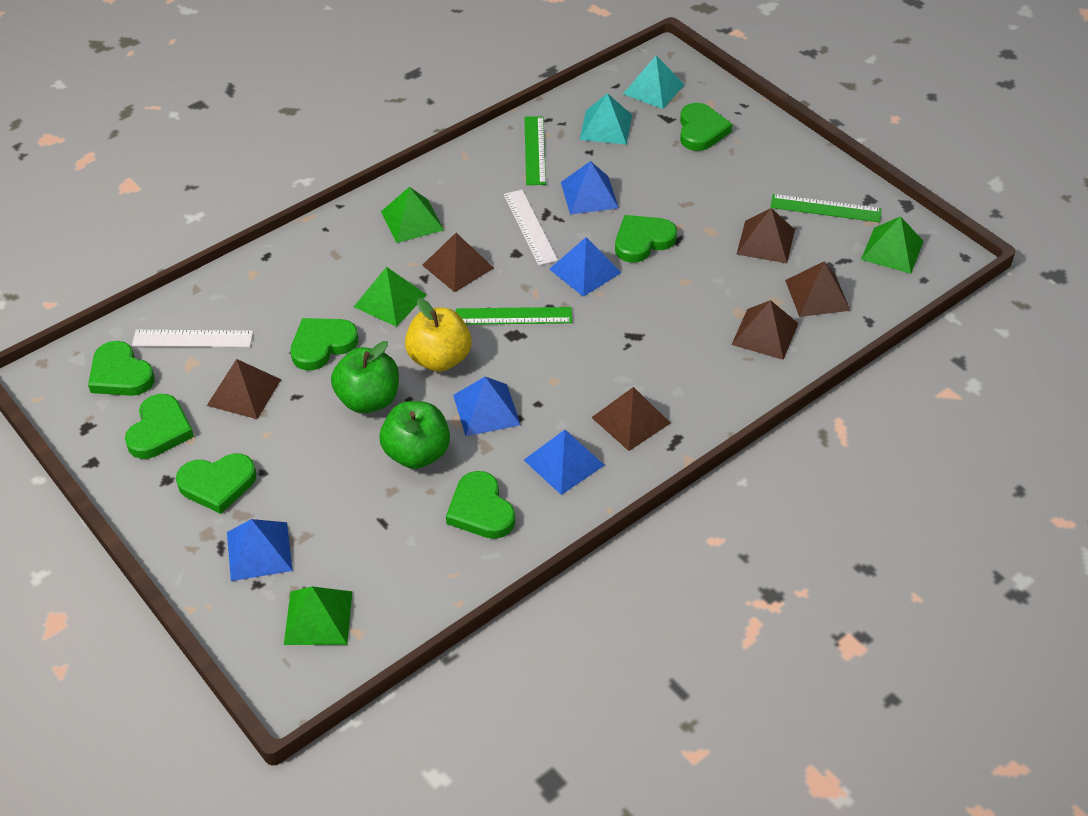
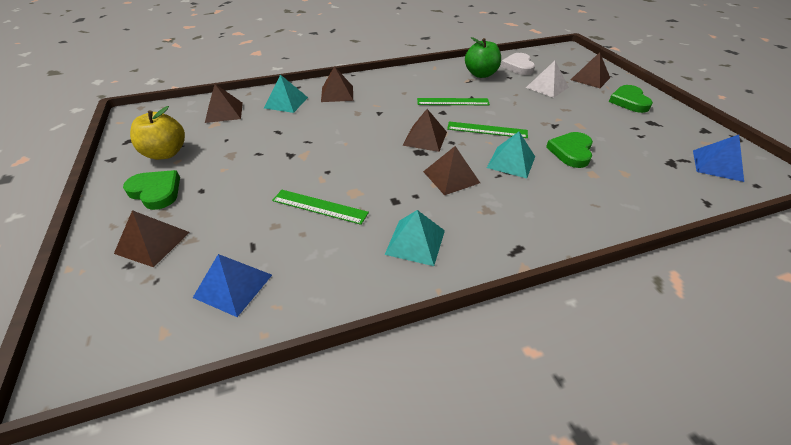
blue pyramid: 5 -> 2
green apple: 2 -> 1
green heart: 7 -> 3
green pyramid: 4 -> 0
turquoise pyramid: 2 -> 3
white heart: 0 -> 1
white pyramid: 0 -> 1
white ruler: 2 -> 0

